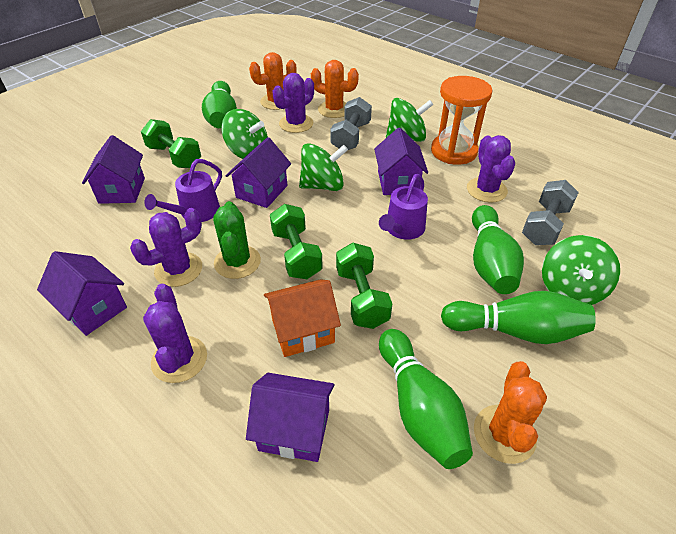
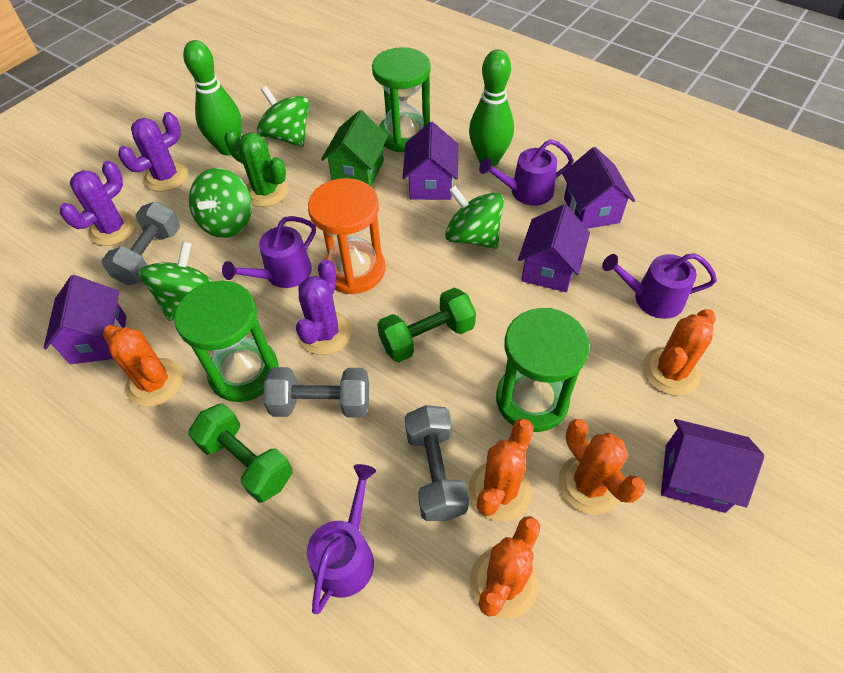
green bowling pin: 4 -> 2
green dumbbell: 3 -> 2
green hourglass: 0 -> 3
green house: 0 -> 1
grey dumbbell: 2 -> 3
orange cactus: 3 -> 5
orange house: 1 -> 0
purple cactus: 4 -> 3
purple watering can: 2 -> 4

